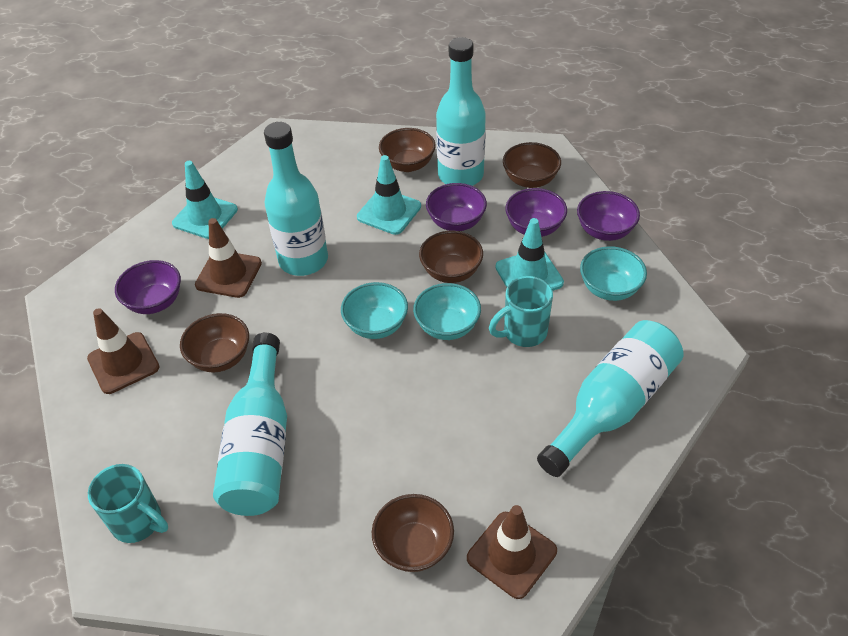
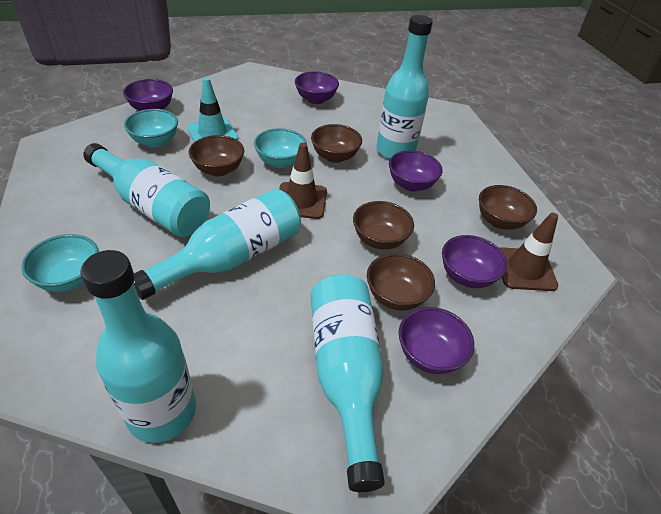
brown traffic cone: 3 -> 2
purple bowl: 4 -> 5
turquoise bottle: 4 -> 5
turquoise mug: 2 -> 0
turquoise traffic cone: 3 -> 1

